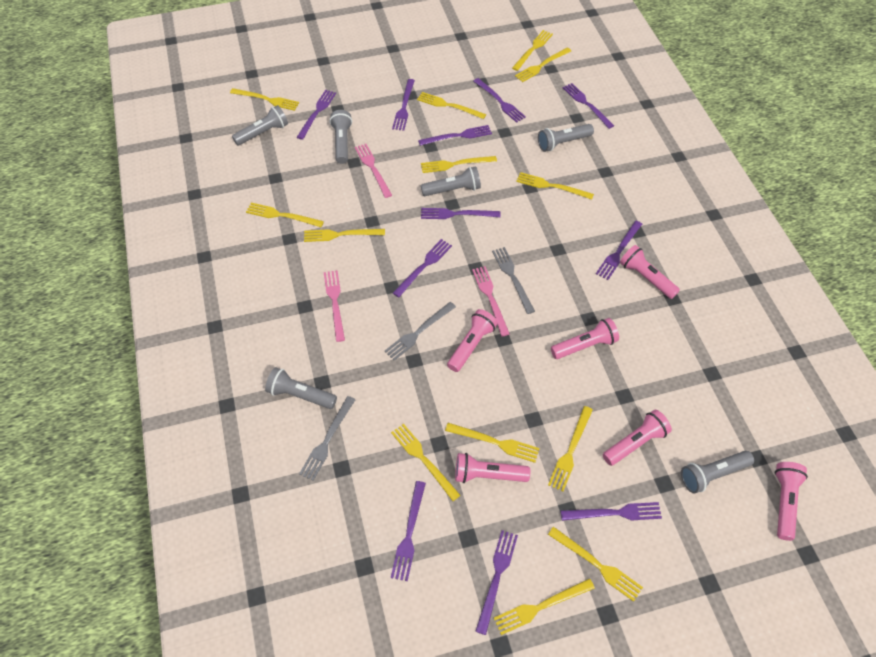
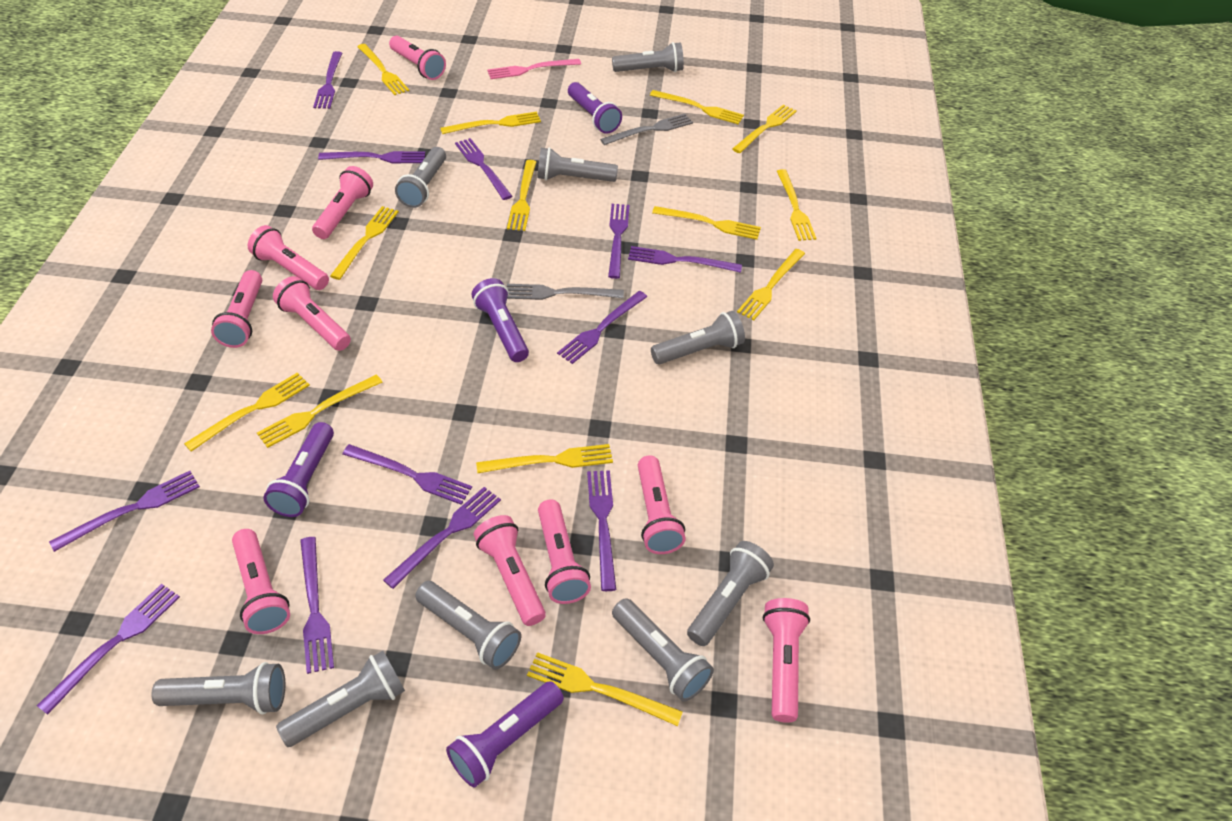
grey flashlight: 6 -> 9
grey fork: 3 -> 2
pink flashlight: 6 -> 10
pink fork: 3 -> 1
purple flashlight: 0 -> 4
purple fork: 11 -> 12

